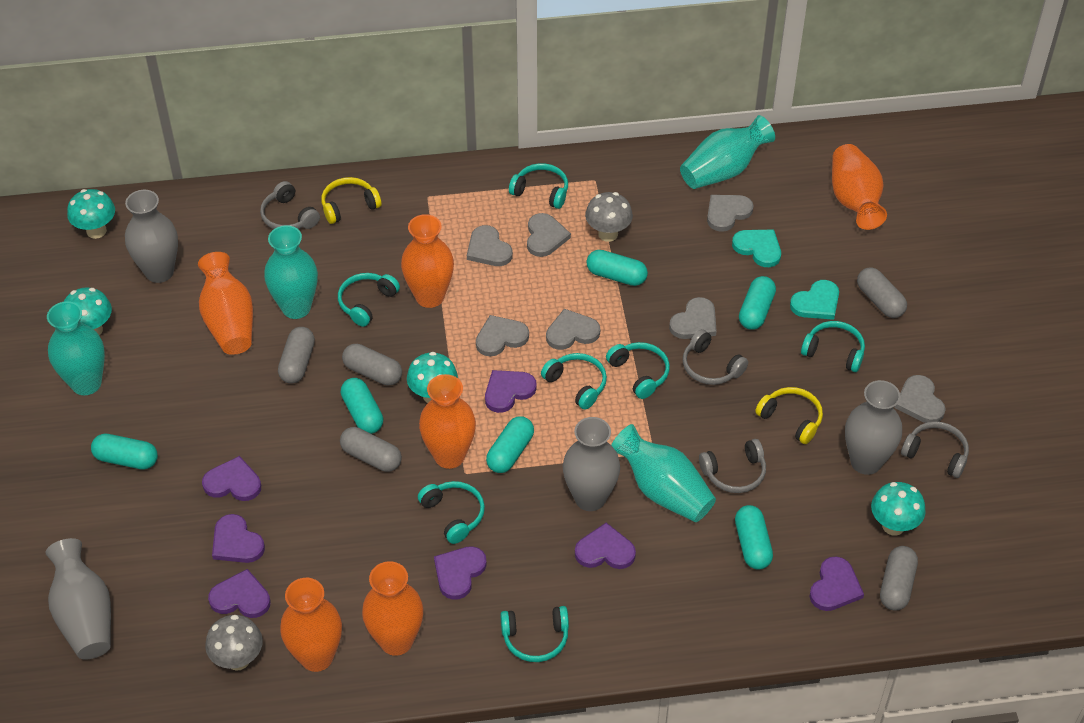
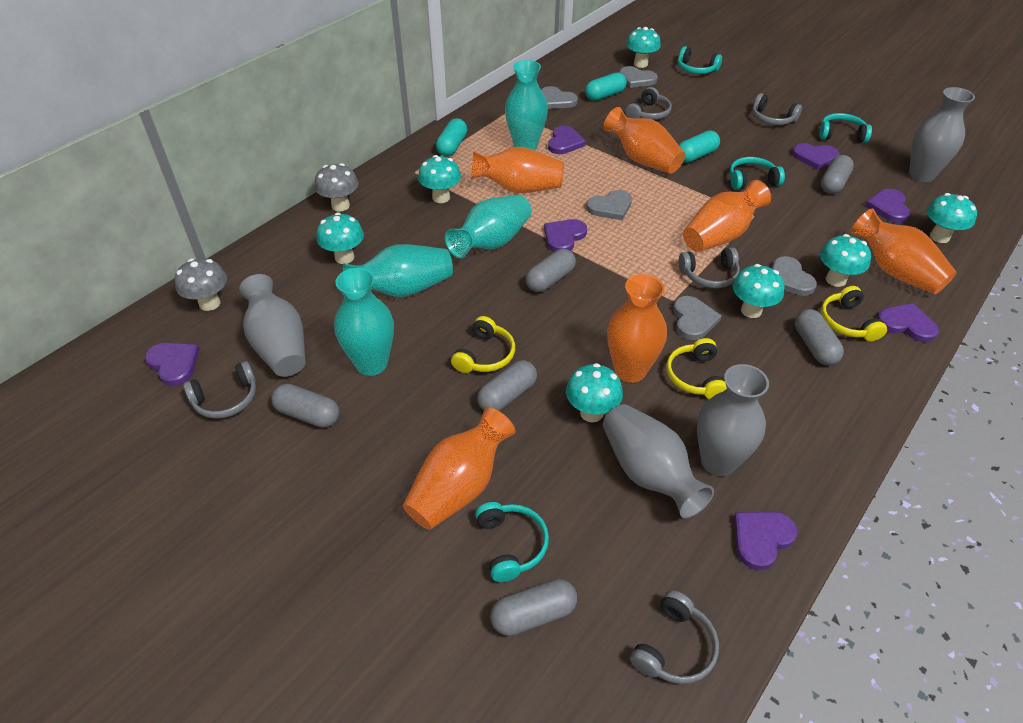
grey capsule: 5 -> 6
grey headphones: 4 -> 5
grey heart: 7 -> 5
turquoise capsule: 6 -> 3
turquoise headphones: 7 -> 4
turquoise heart: 2 -> 0
turquoise mushroom: 4 -> 7
yellow headphones: 2 -> 3

